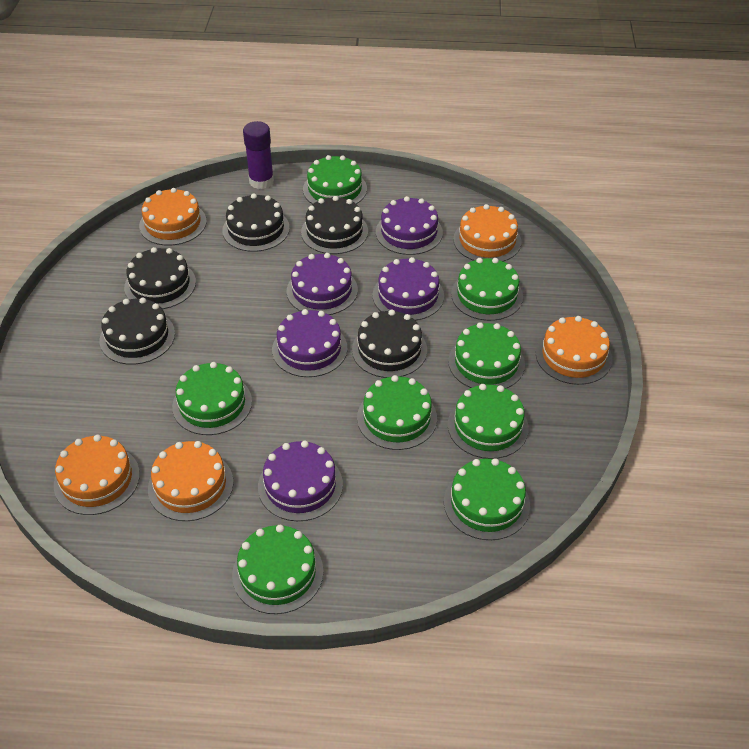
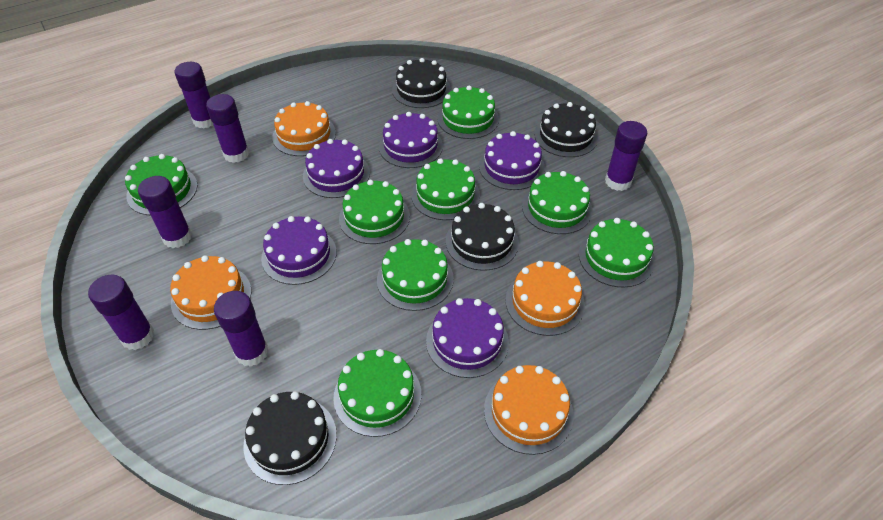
black cake: 5 -> 4
orange cake: 5 -> 4
purple glue stick: 1 -> 6

